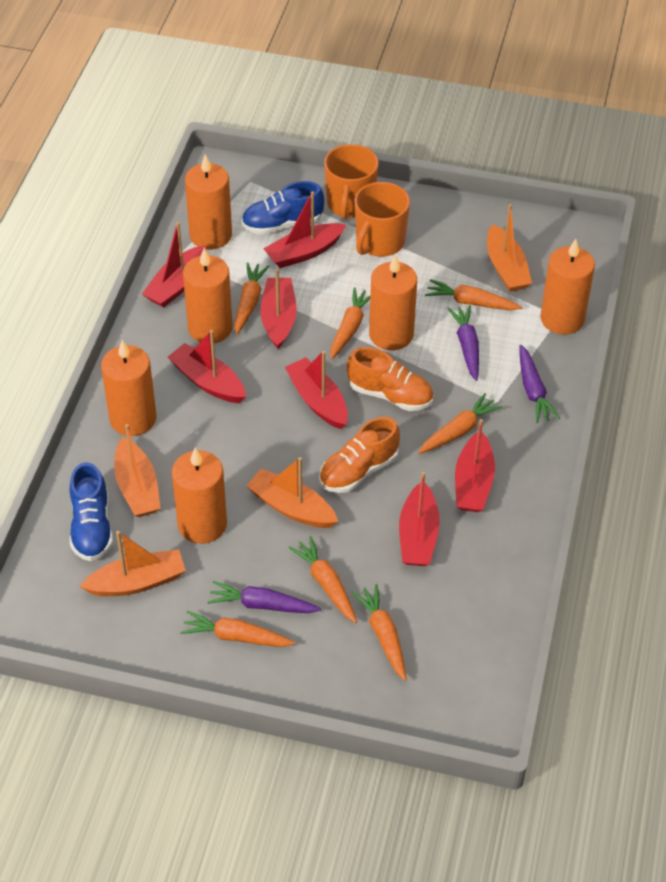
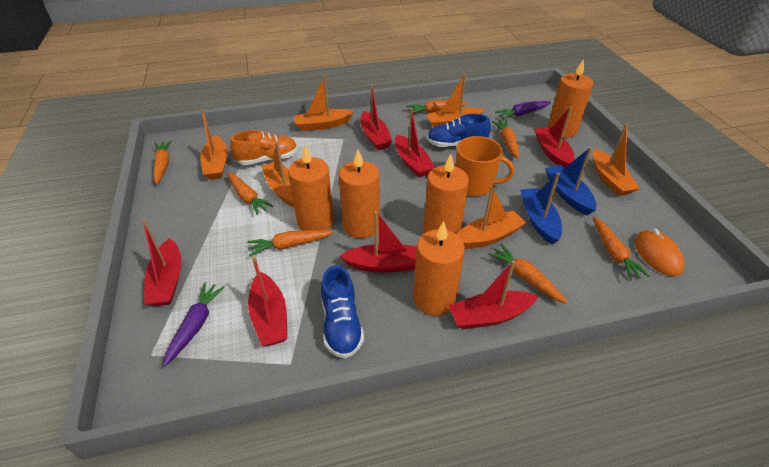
blue boat: 0 -> 2
orange boat: 4 -> 6
orange candle: 6 -> 5
orange mouse: 0 -> 1
orange mug: 2 -> 1
orange shoe: 2 -> 1
purple carrot: 3 -> 2

